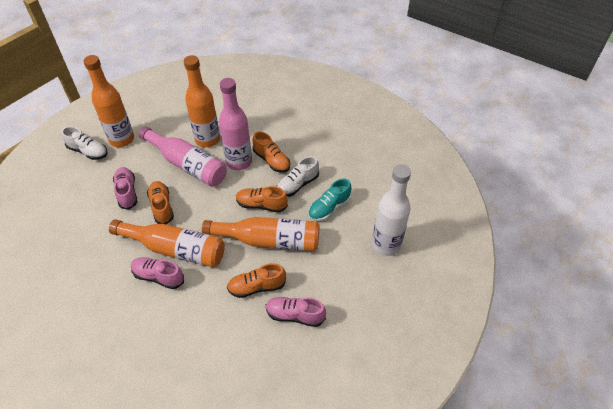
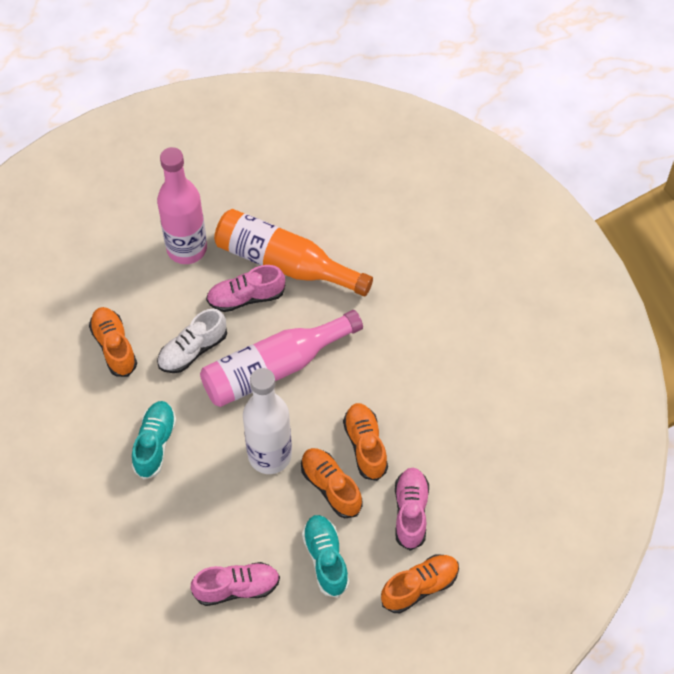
orange bottle: 4 -> 1
turquoise shoe: 1 -> 2
white shoe: 2 -> 1

